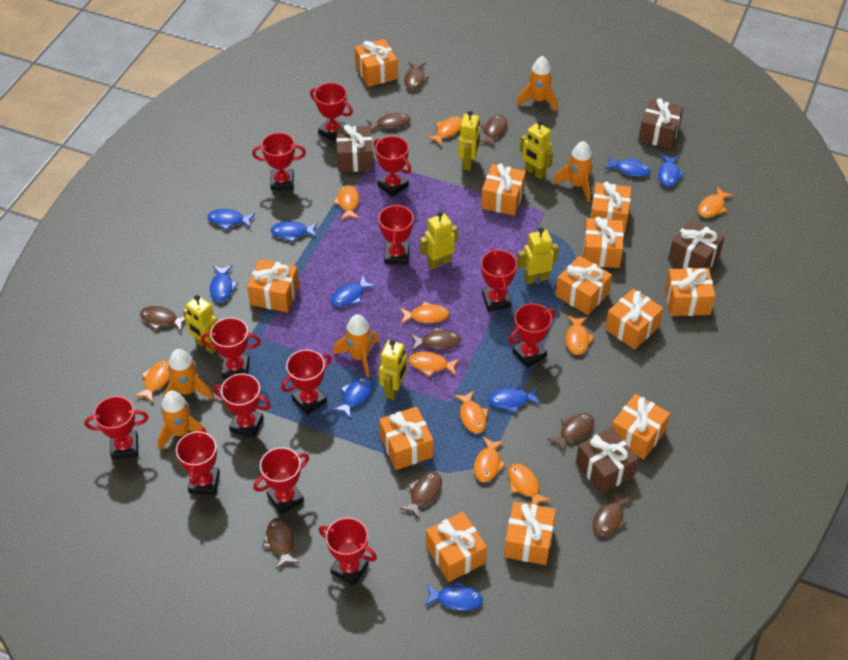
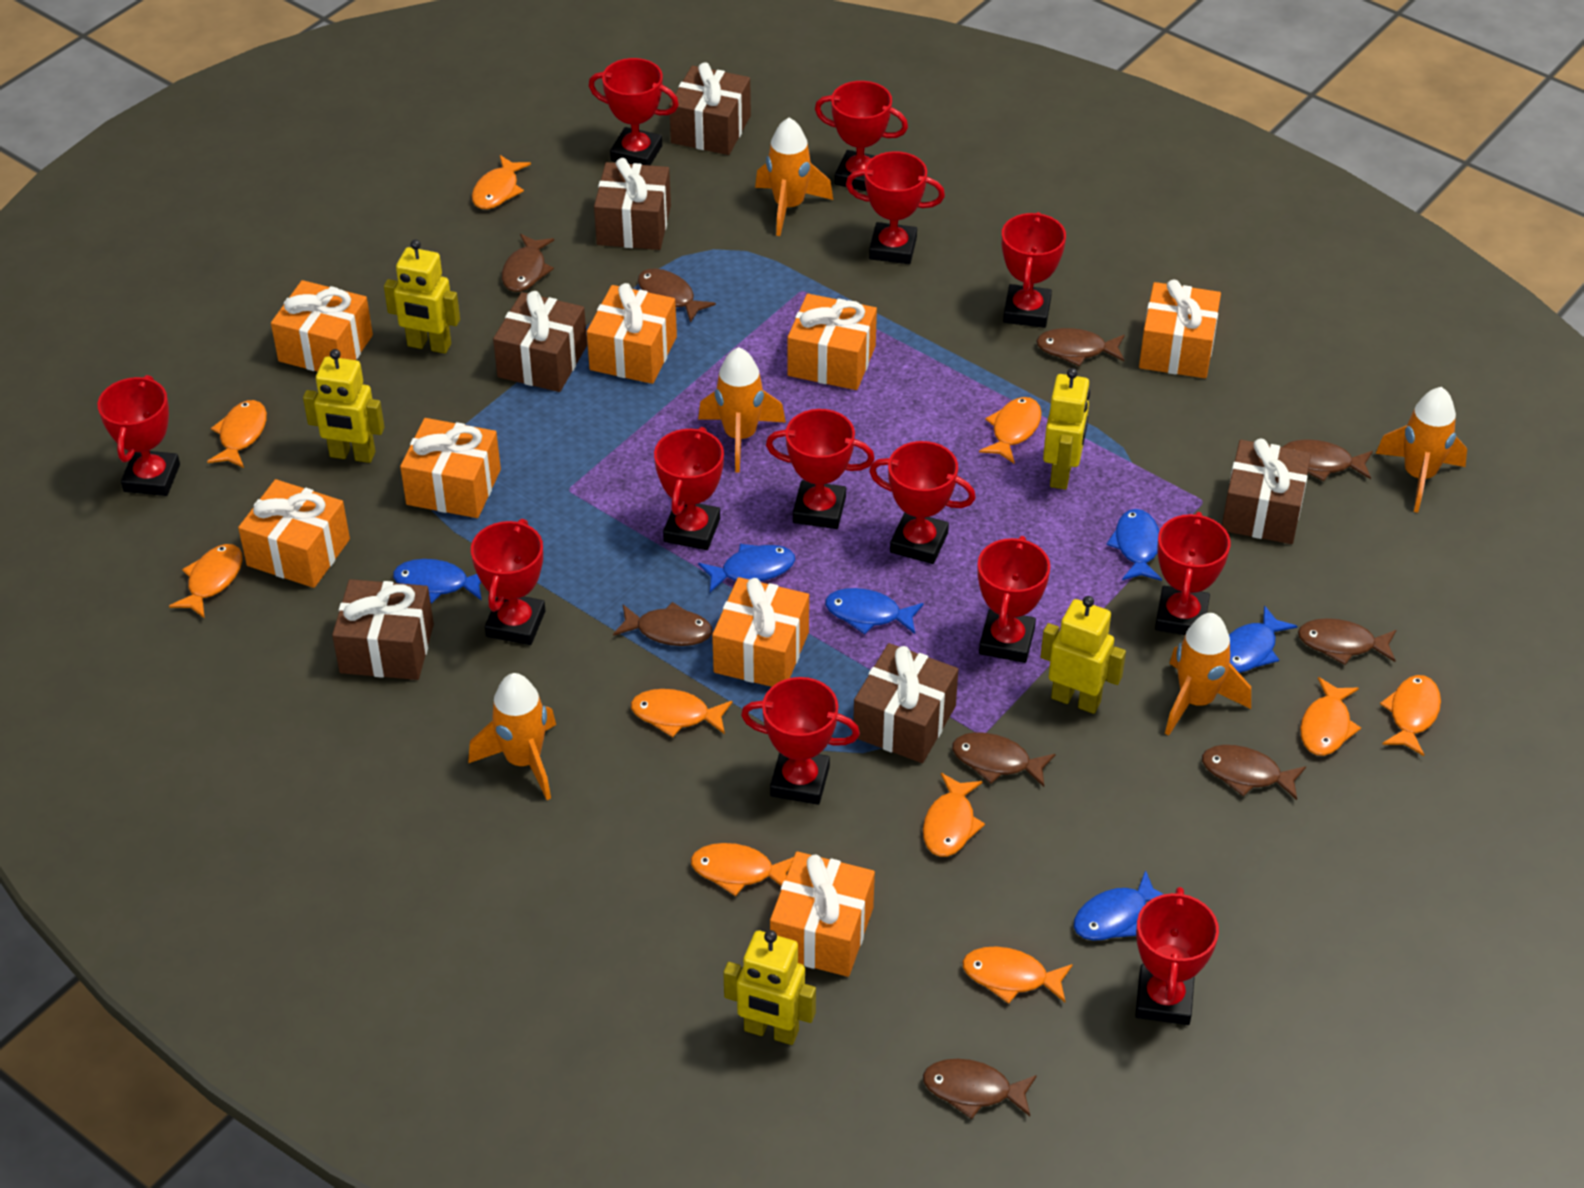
blue fish: 9 -> 6
brown gift: 4 -> 6
orange gift: 12 -> 8
yellow robot: 6 -> 5

